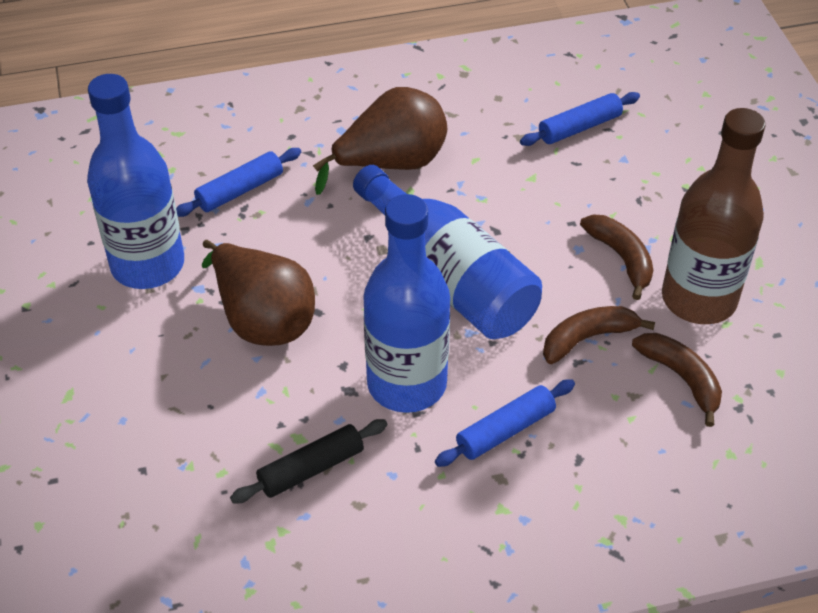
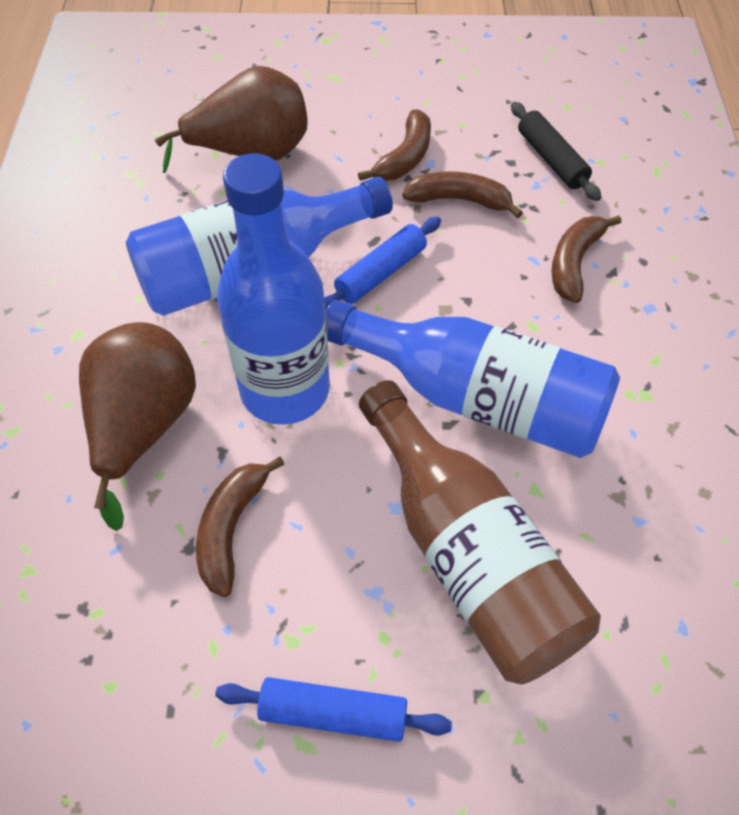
blue rolling pin: 3 -> 2
brown banana: 3 -> 4

